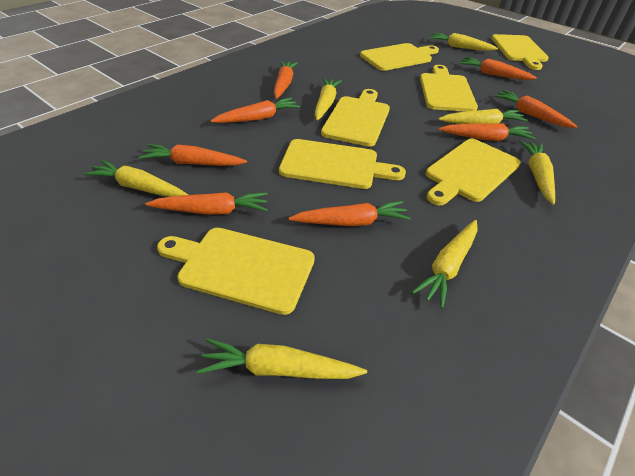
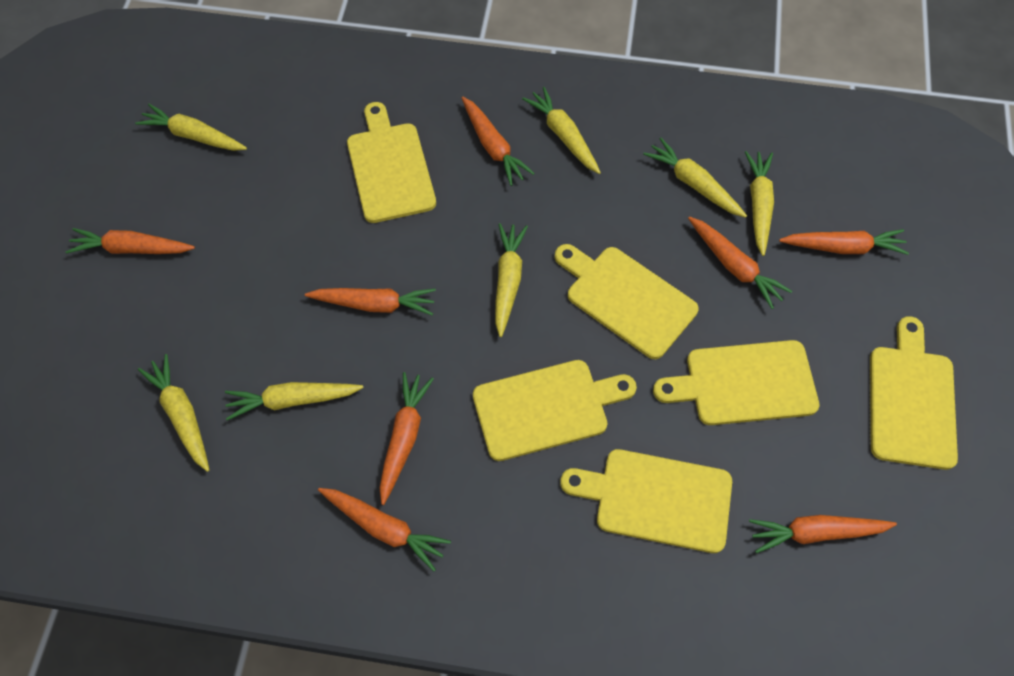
yellow cutting board: 7 -> 6

